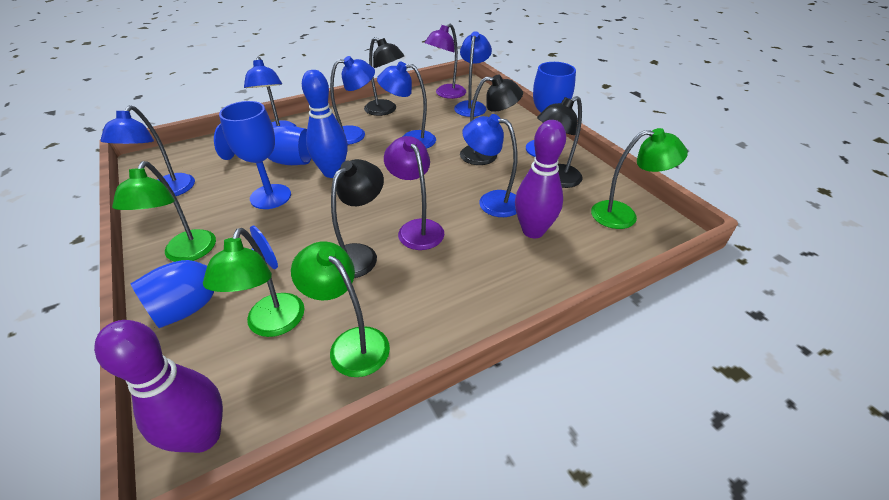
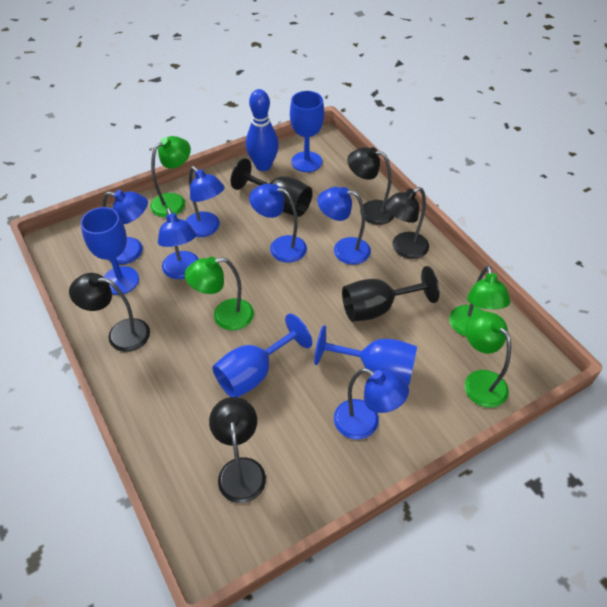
black goblet: 0 -> 2
purple bowling pin: 2 -> 0
purple lamp: 2 -> 0

